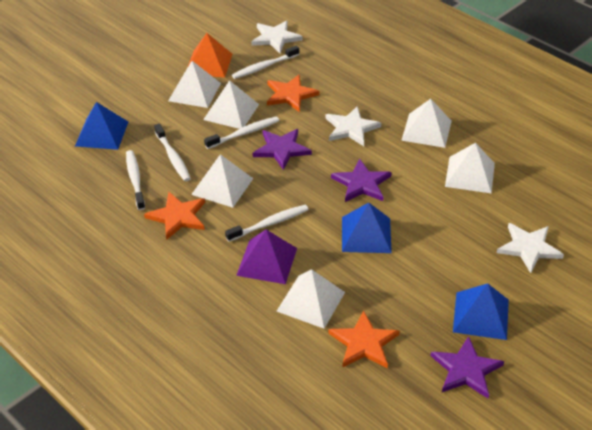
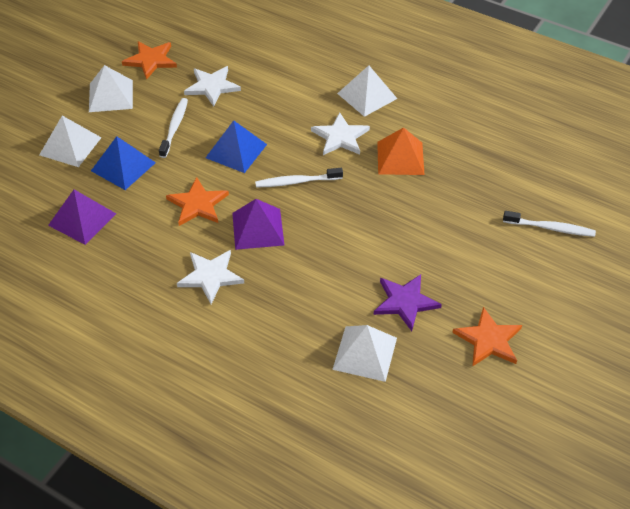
blue pyramid: 3 -> 2
purple pyramid: 1 -> 2
purple star: 3 -> 1
white pyramid: 6 -> 4
white toothbrush: 5 -> 3

